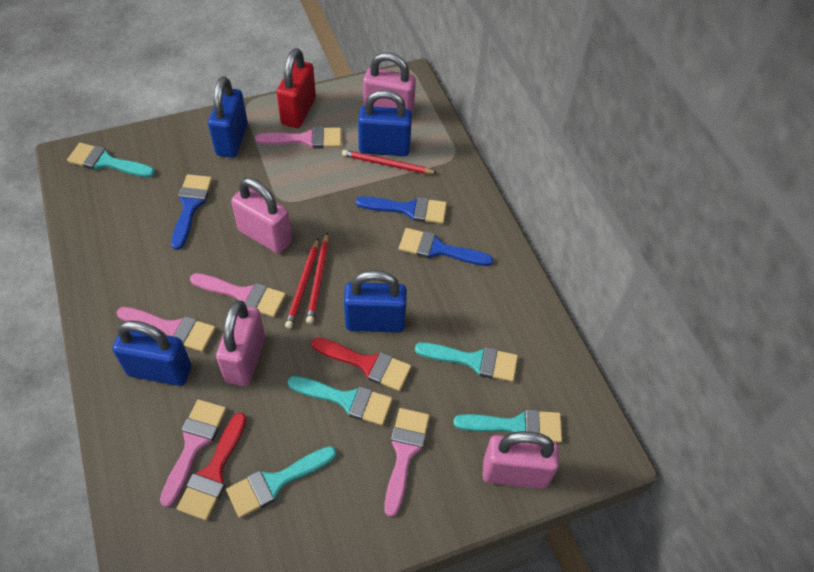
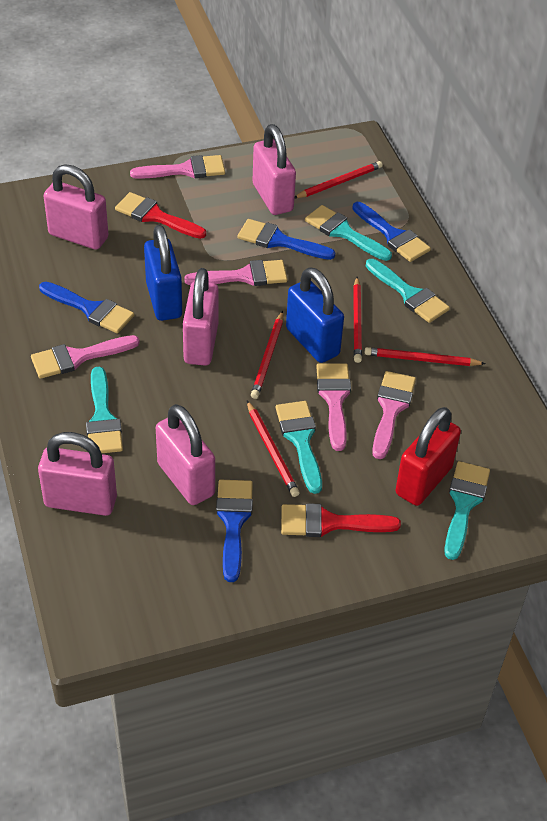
blue brush: 3 -> 4
blue padlock: 4 -> 2
pink padlock: 4 -> 5
red pencil: 3 -> 5

